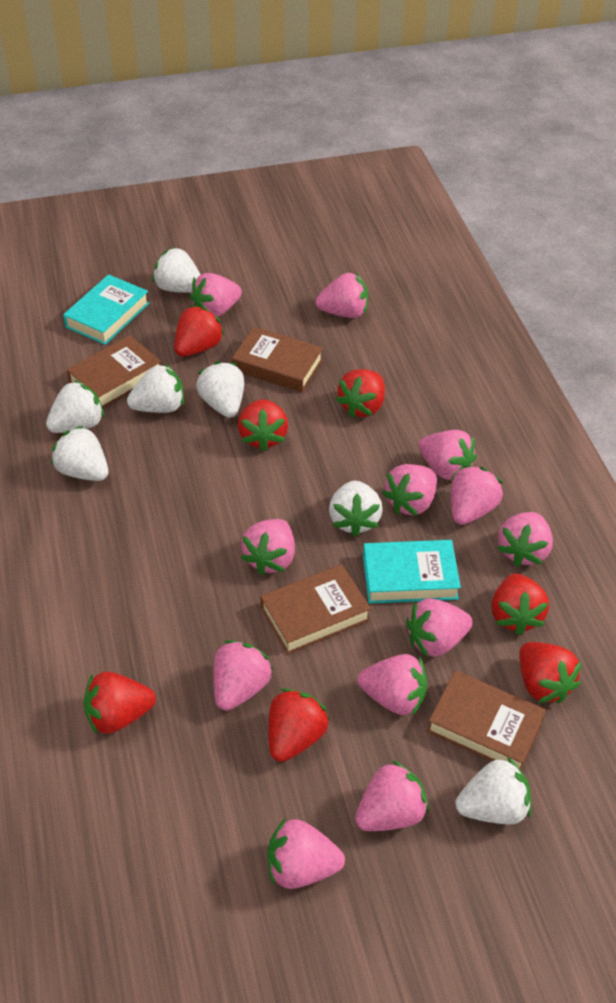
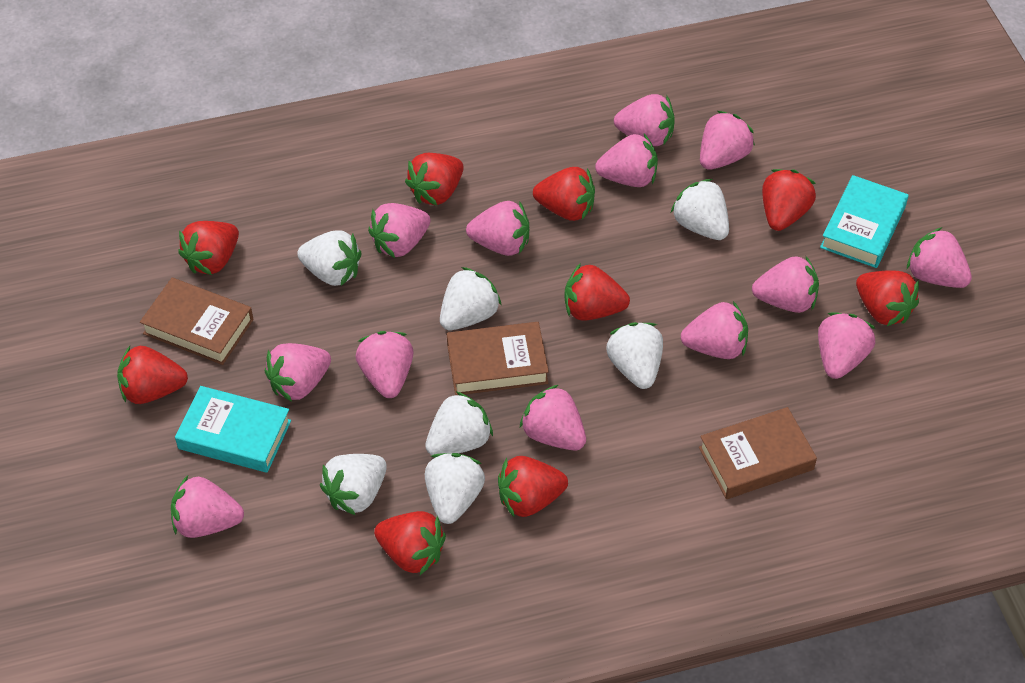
brown book: 4 -> 3
pink strawberry: 12 -> 13
red strawberry: 7 -> 9

